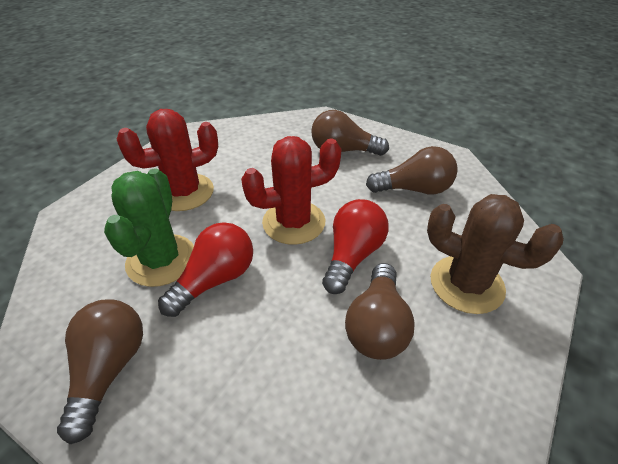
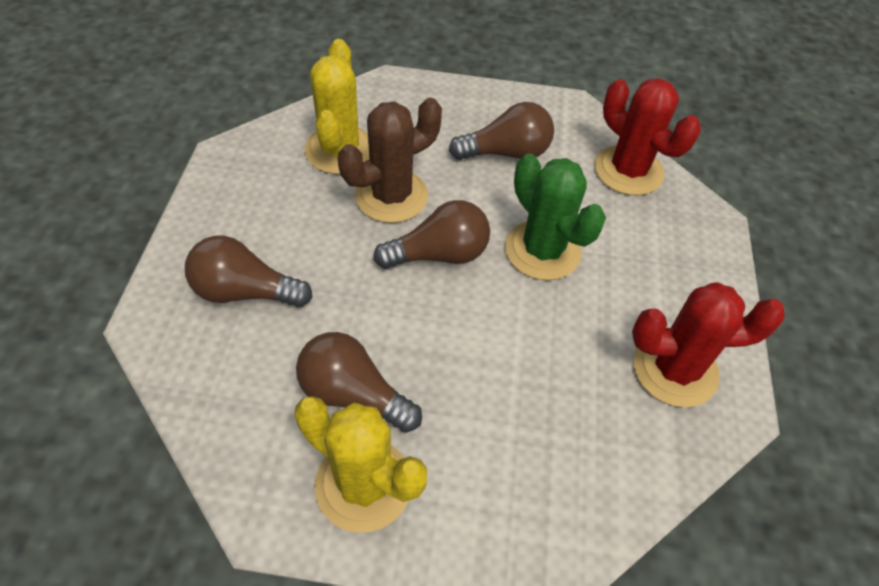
red light bulb: 2 -> 0
yellow cactus: 0 -> 2

